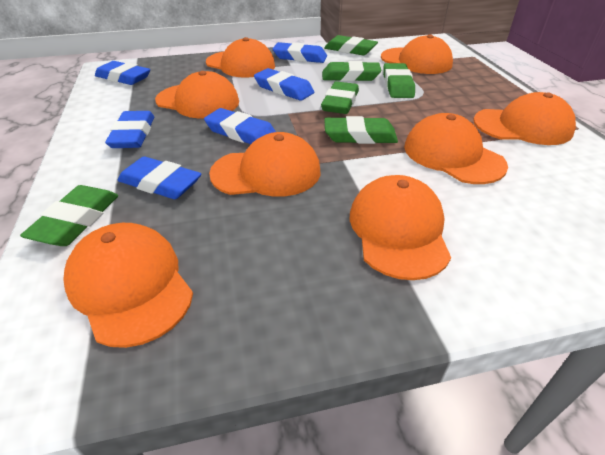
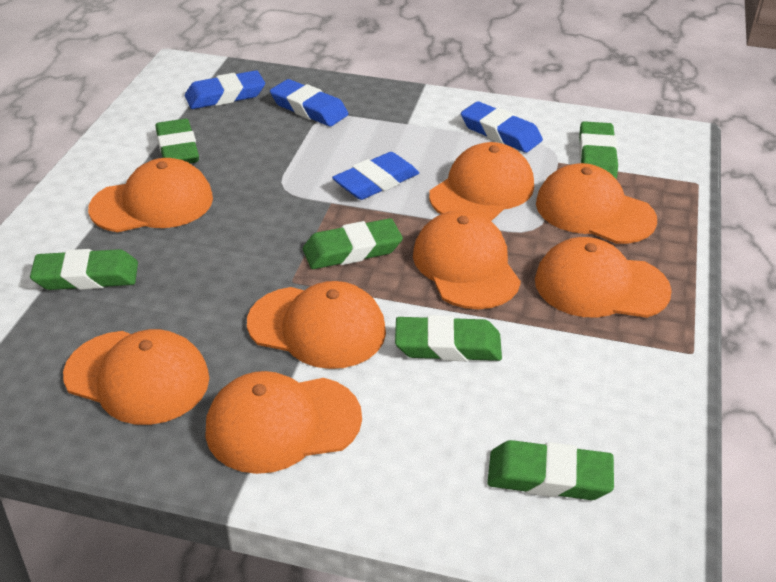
blue eraser: 6 -> 4

